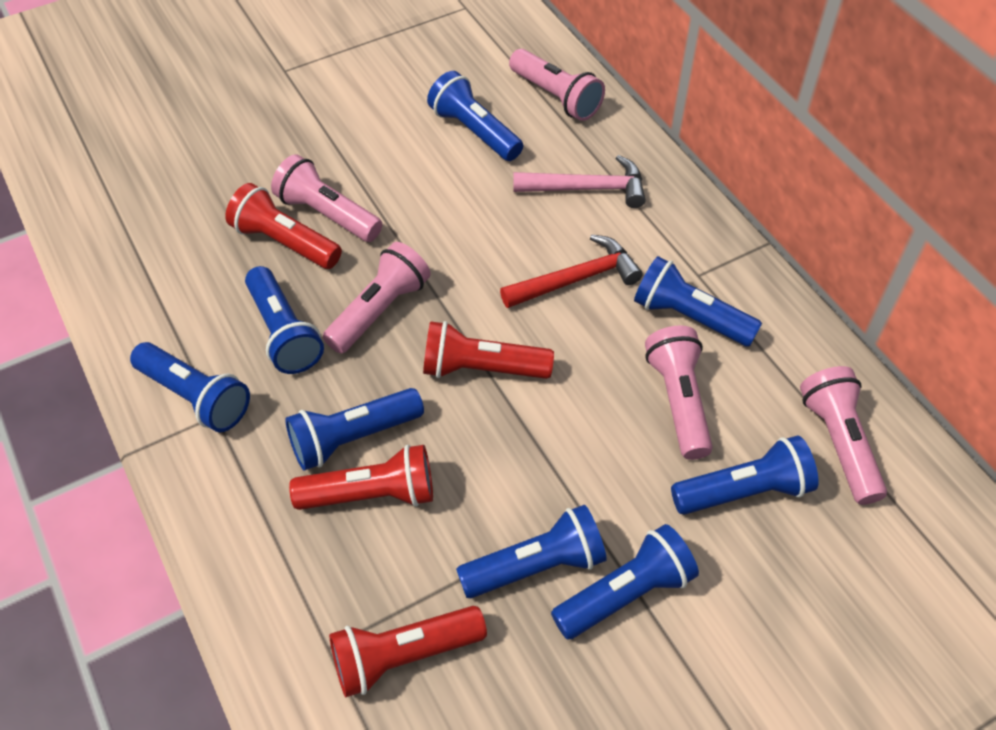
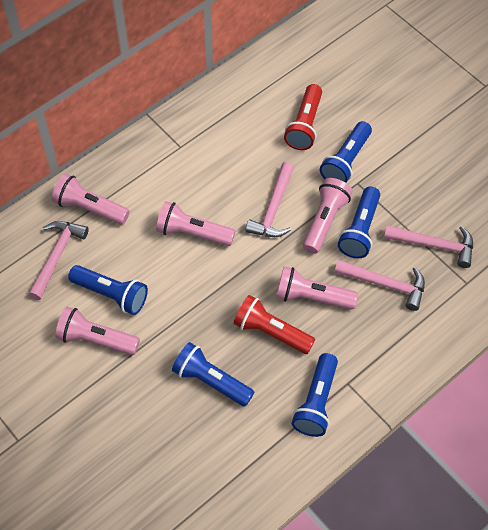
blue flashlight: 8 -> 5
pink hammer: 1 -> 4
red flashlight: 4 -> 2
red hammer: 1 -> 0

